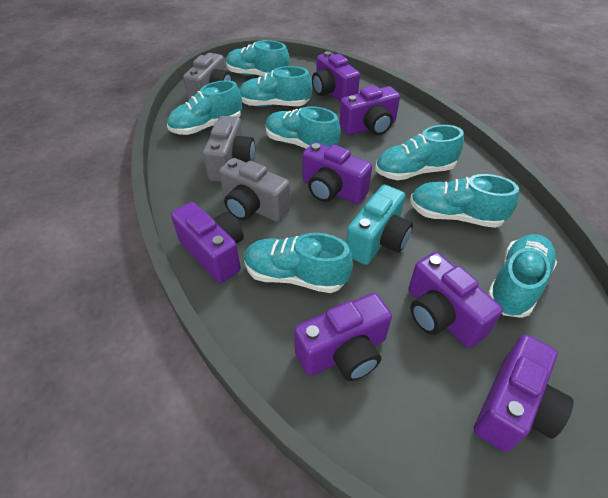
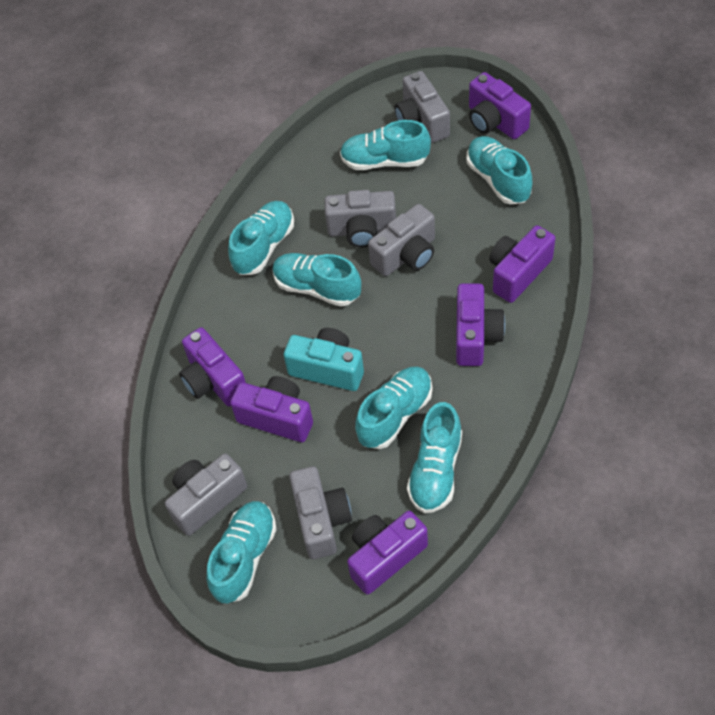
grey camera: 3 -> 5
purple camera: 7 -> 6
turquoise shoe: 8 -> 7

